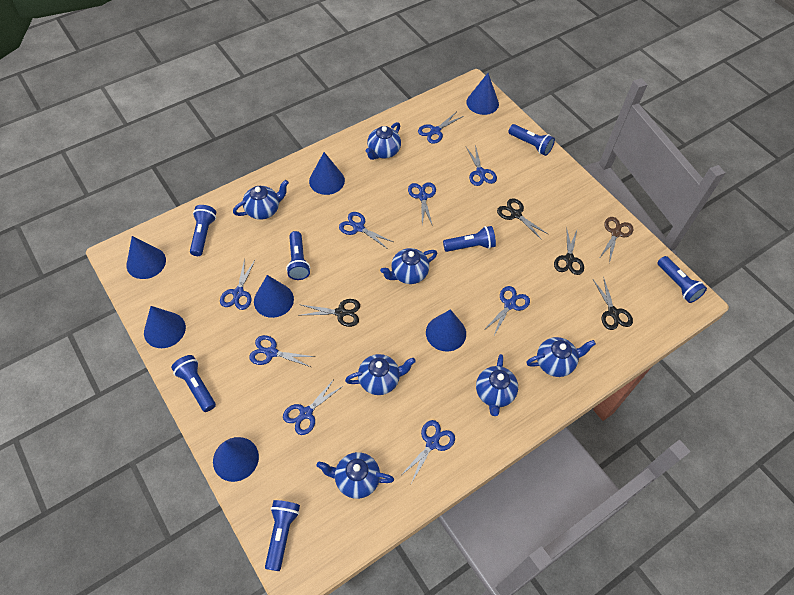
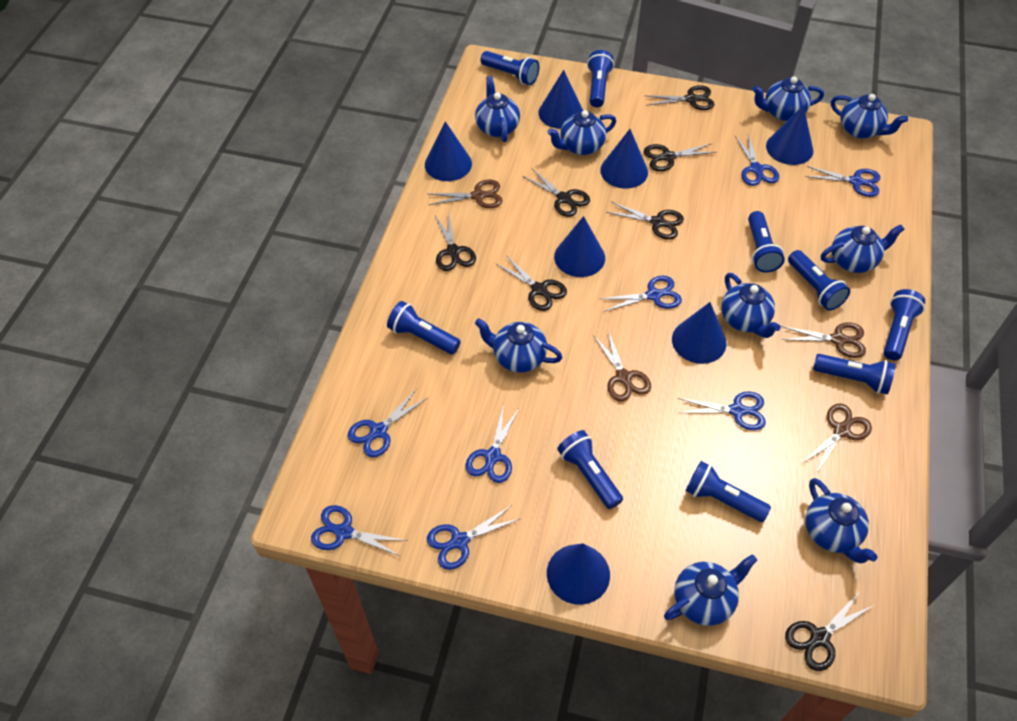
black scissors: 4 -> 7
blue flashlight: 7 -> 9
blue scissors: 9 -> 8
blue teapot: 7 -> 9
brown scissors: 1 -> 4

